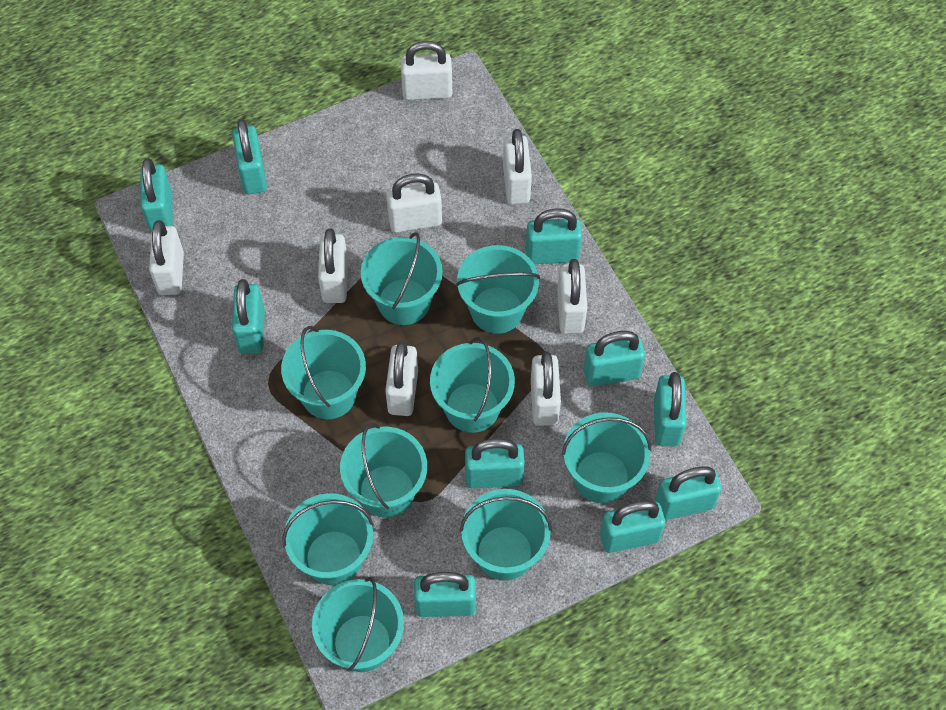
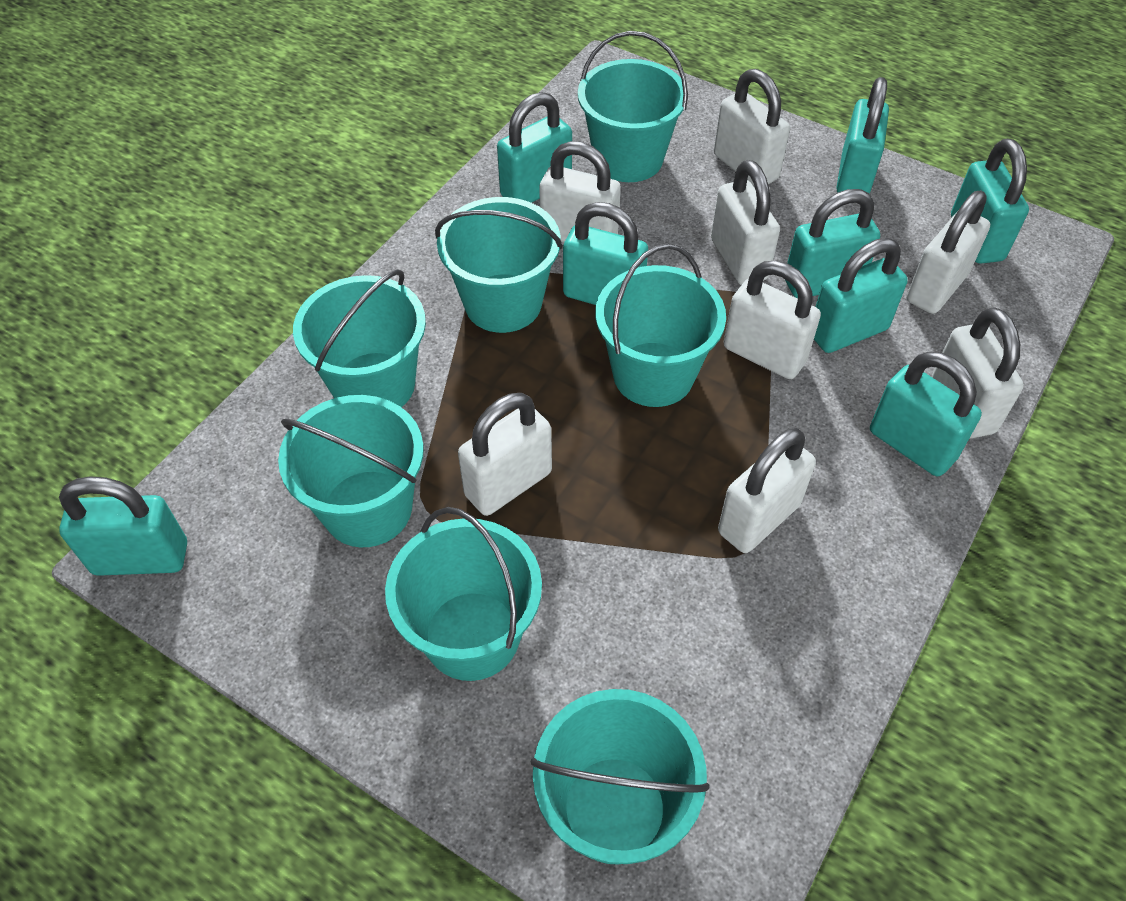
turquoise bucket: 9 -> 7
turquoise padlock: 10 -> 8

